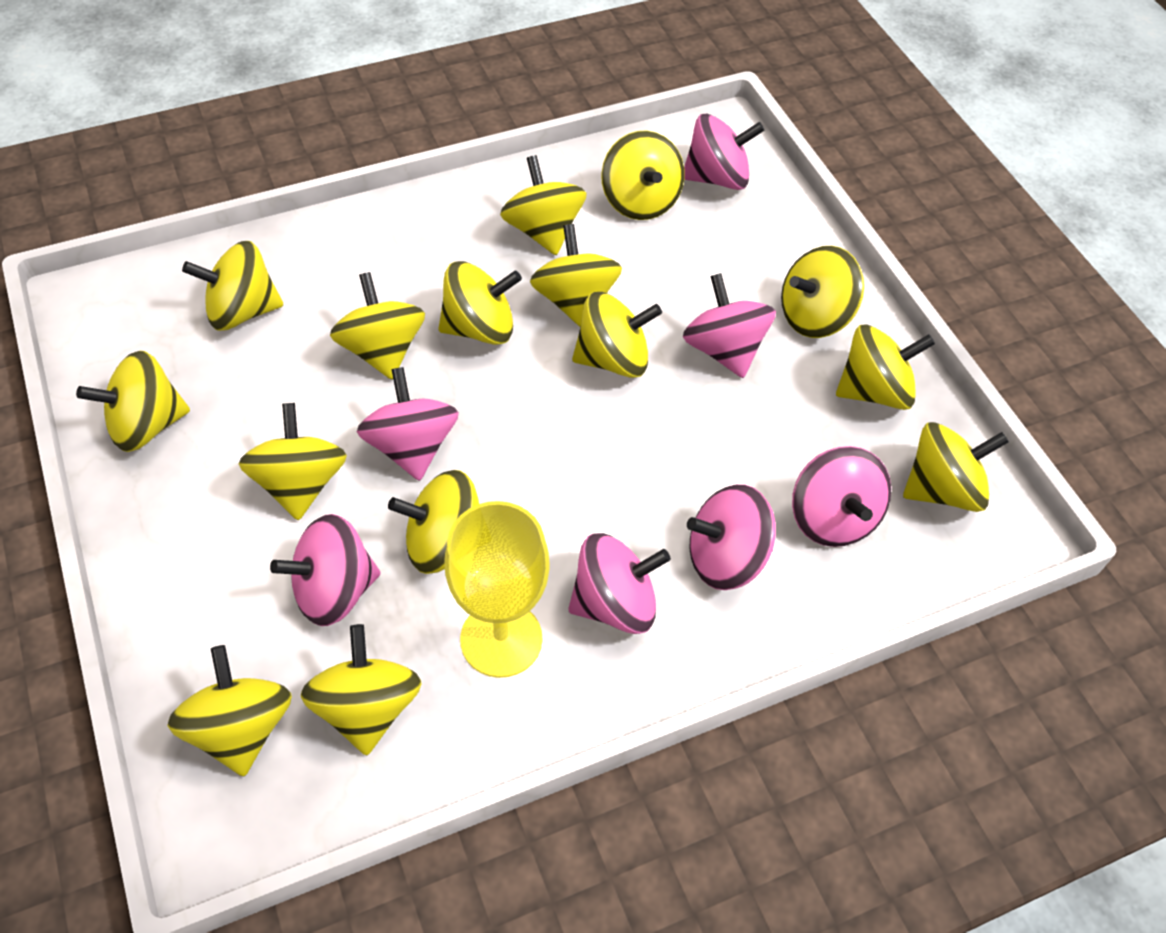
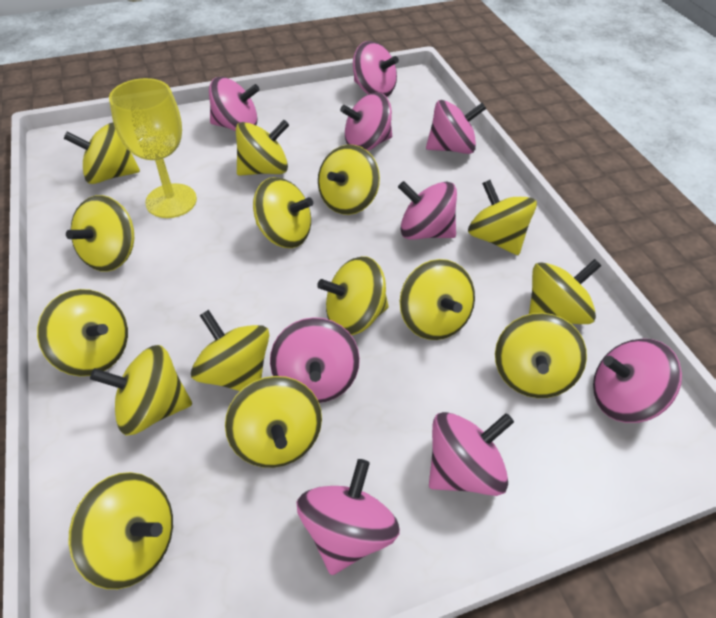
pink spinning top: 7 -> 9

